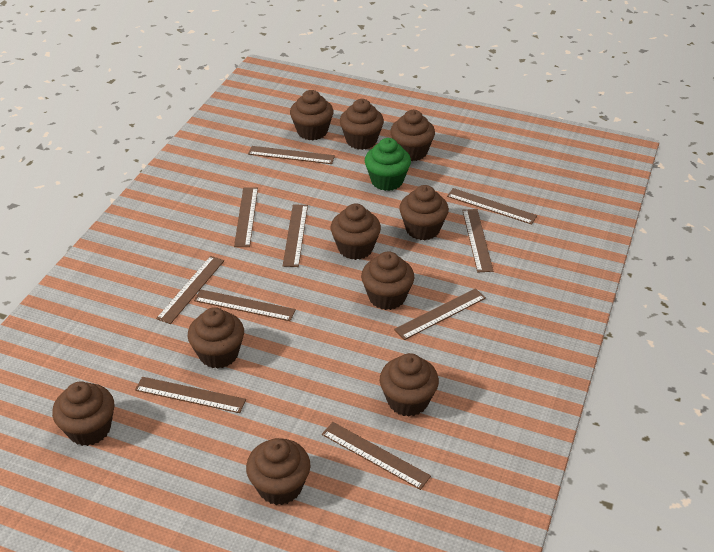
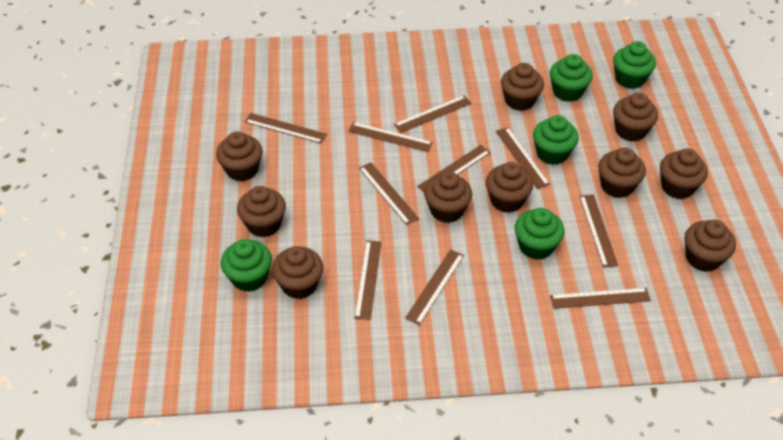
green cupcake: 1 -> 5

